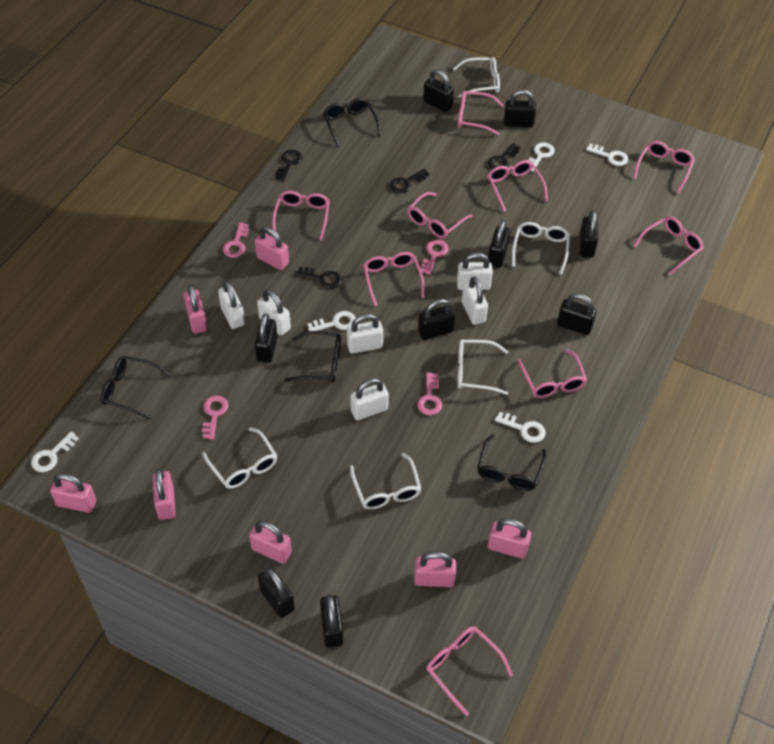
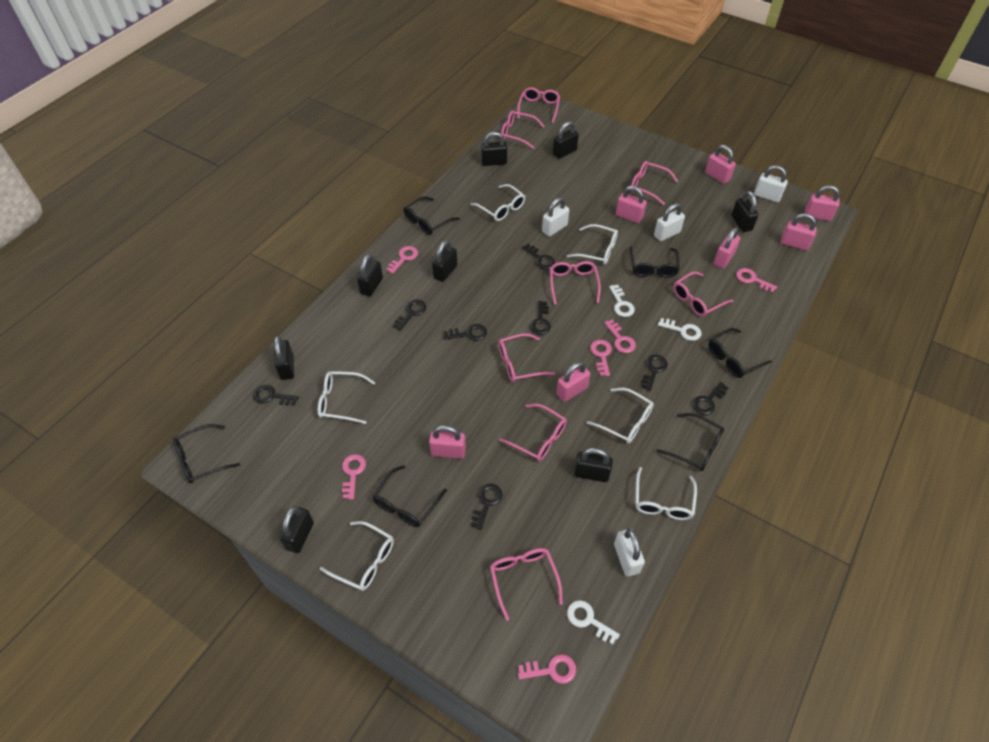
black glasses: 4 -> 6
black key: 4 -> 8
black padlock: 9 -> 8
pink glasses: 9 -> 8
pink key: 4 -> 6
white glasses: 5 -> 6
white key: 5 -> 3
white padlock: 6 -> 4

